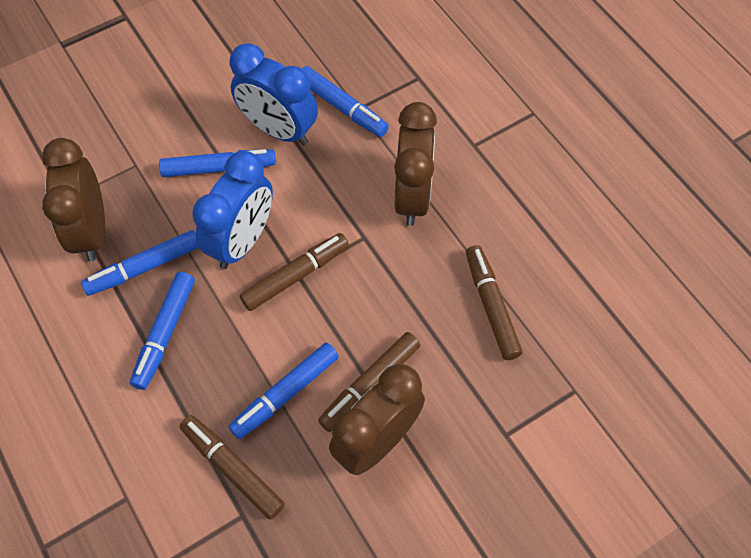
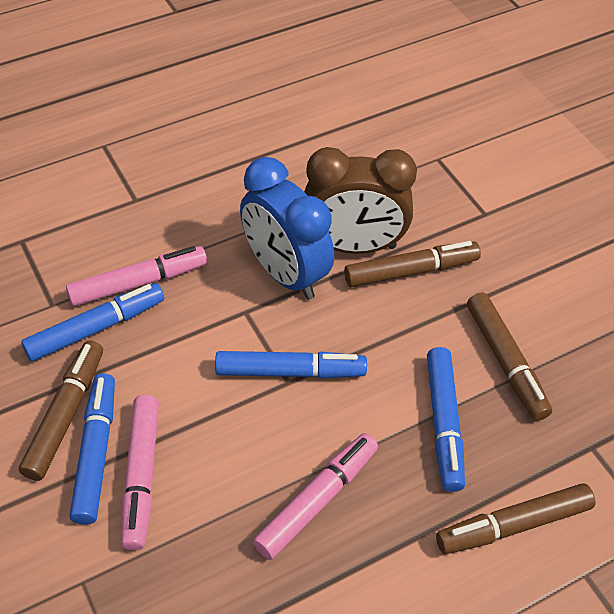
blue clock: 2 -> 1
blue marker: 5 -> 4
brown clock: 3 -> 1
pink marker: 0 -> 3

